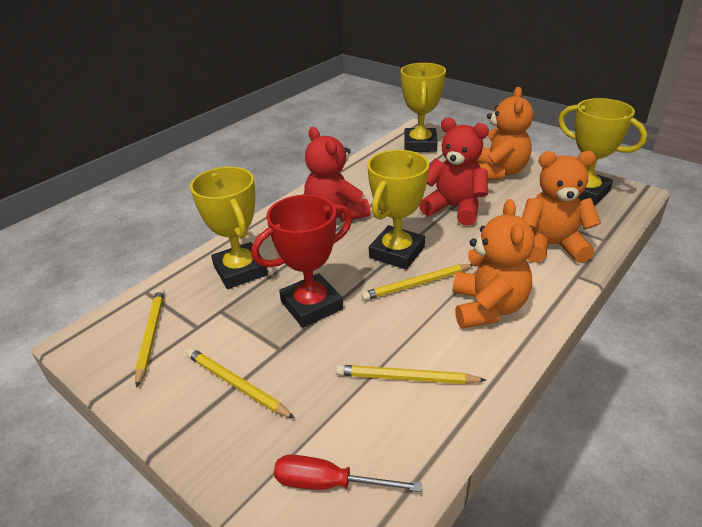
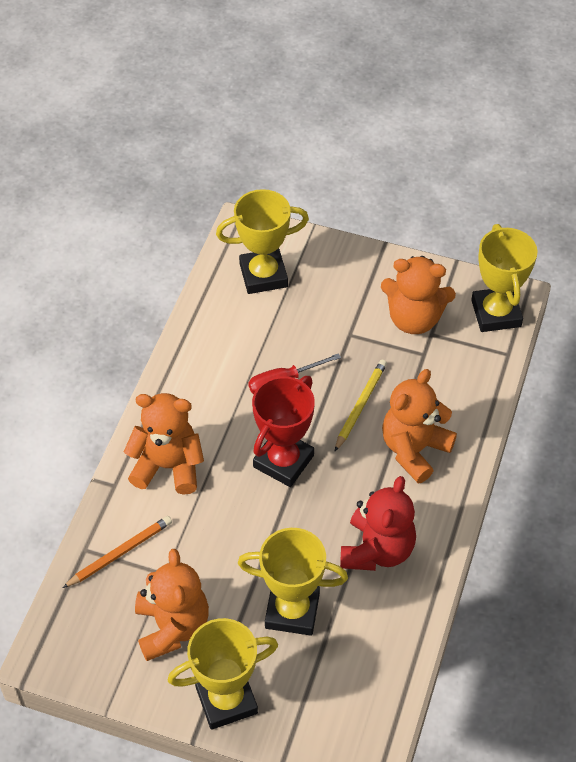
orange pencil: 0 -> 1
orange teddy bear: 3 -> 4
red teddy bear: 2 -> 1
yellow pencil: 4 -> 1

